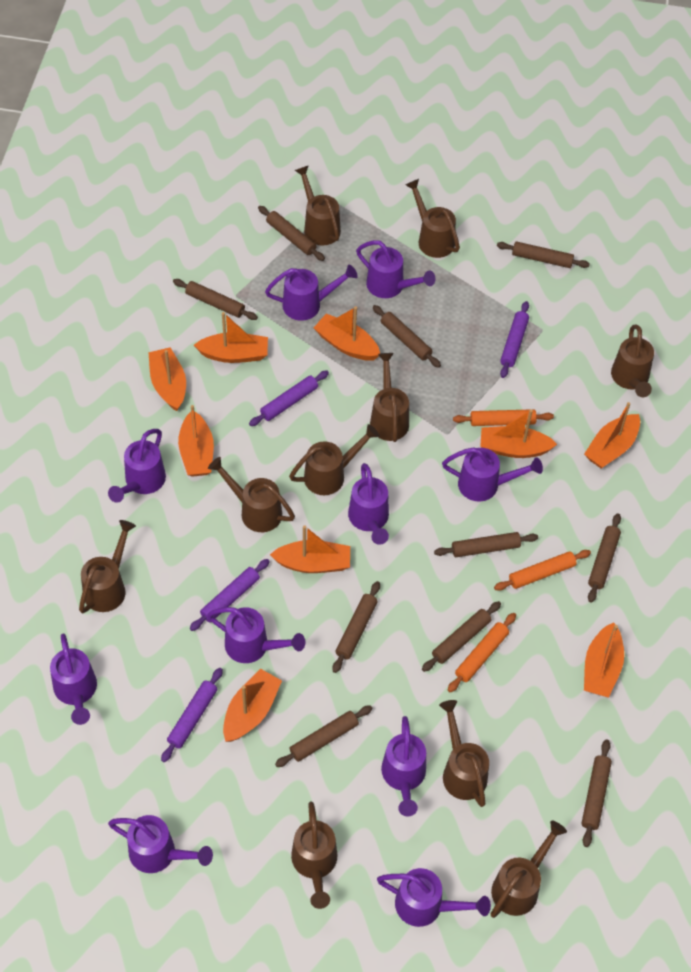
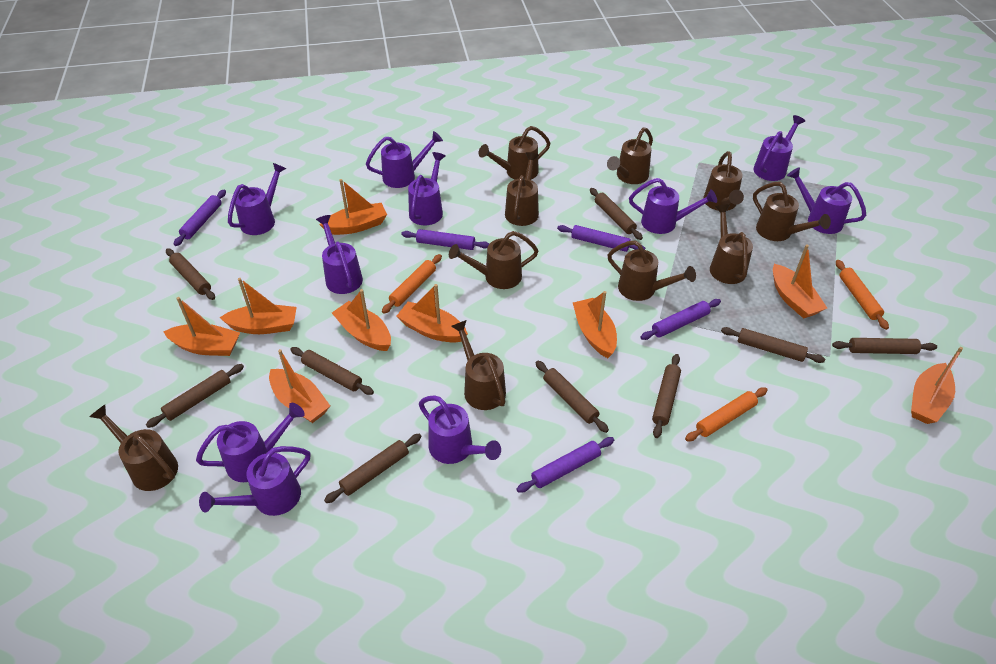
brown rolling pin: 10 -> 9
purple rolling pin: 4 -> 5

